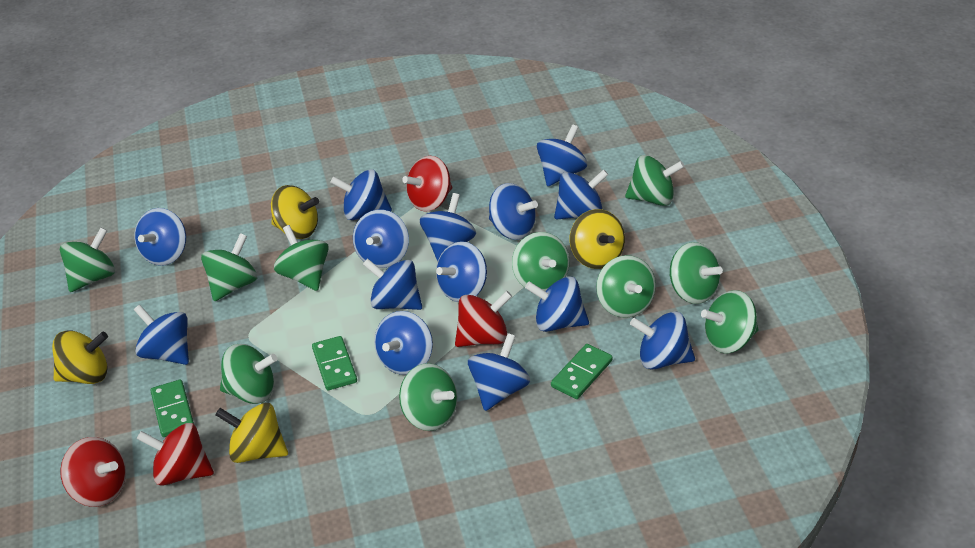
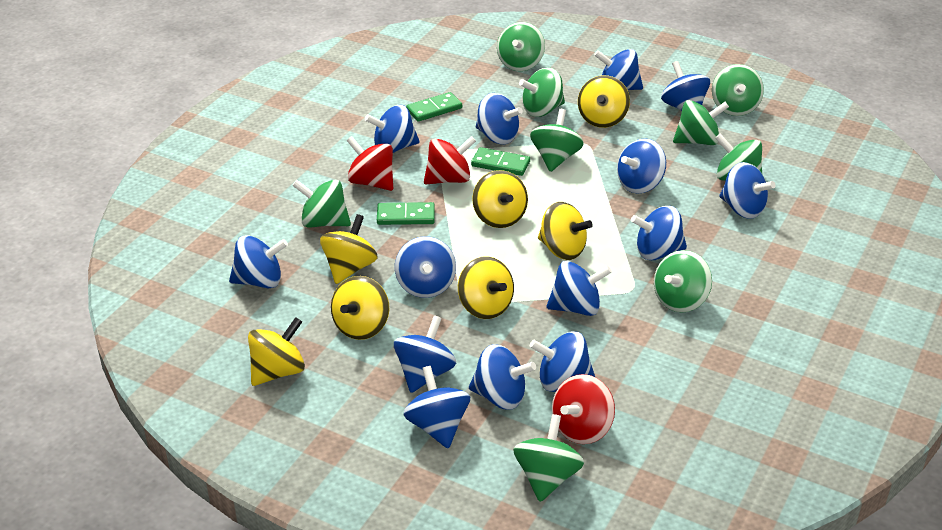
green spinning top: 10 -> 9
red spinning top: 4 -> 3
yellow spinning top: 4 -> 7

